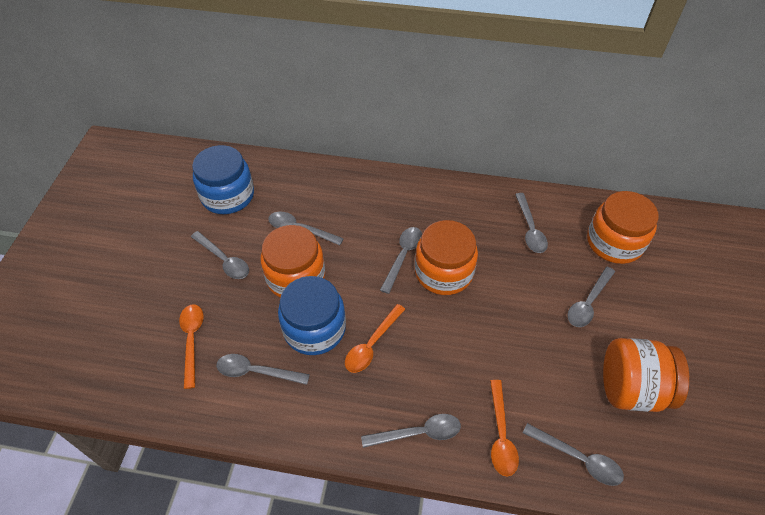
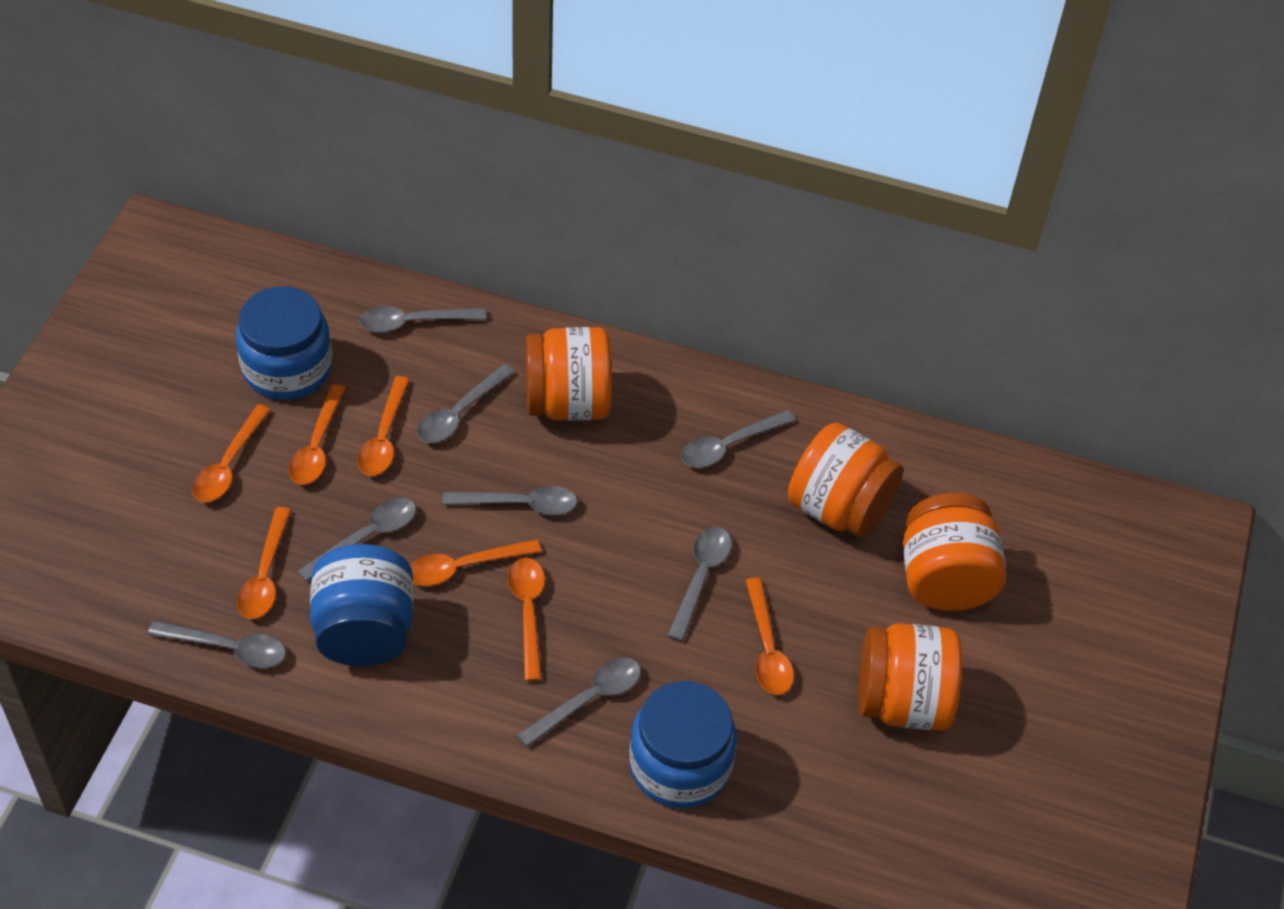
blue jar: 2 -> 3
orange spoon: 3 -> 7

